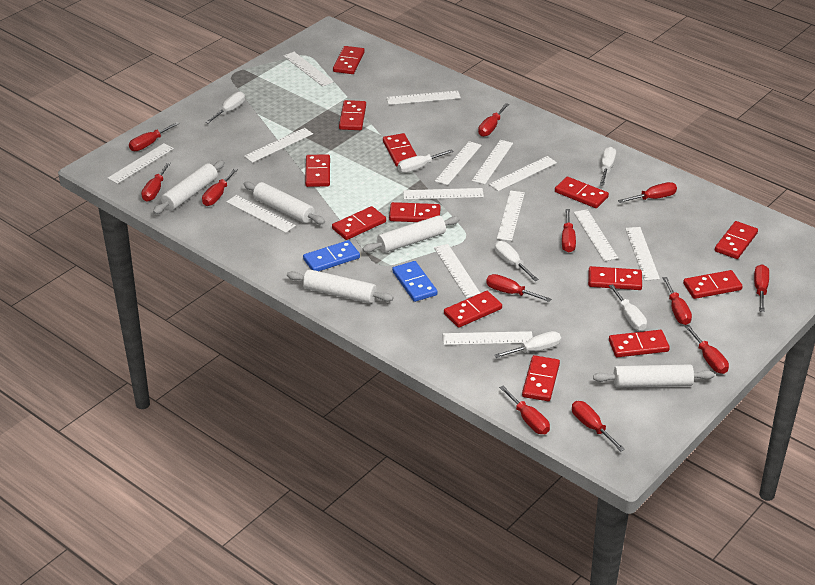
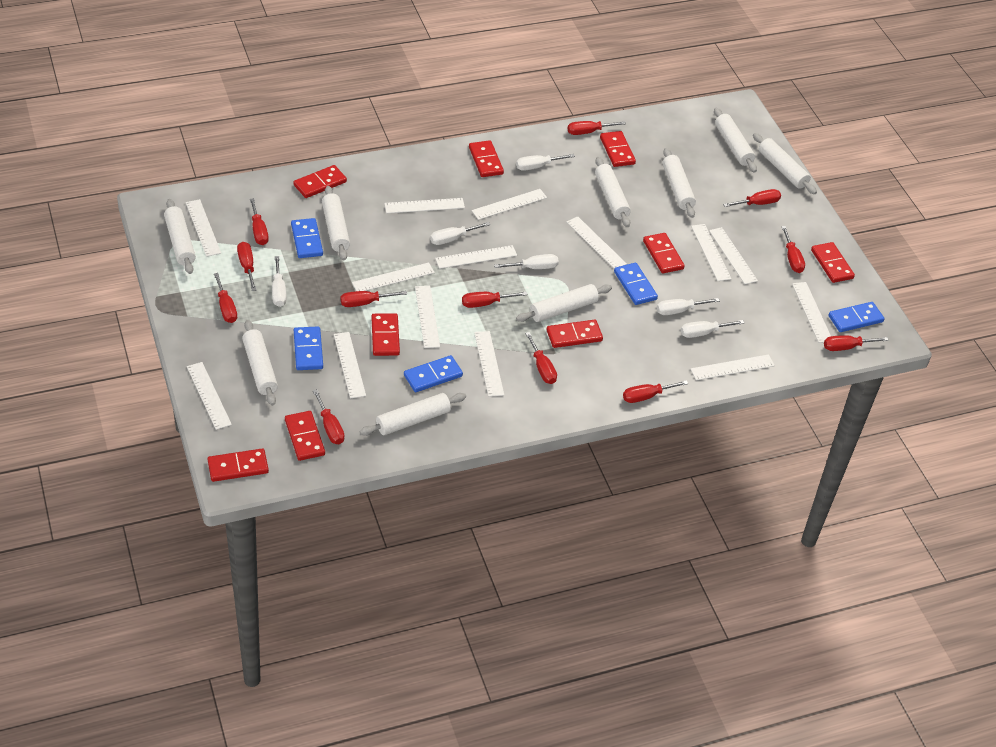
blue domino: 2 -> 5
red domino: 13 -> 9
white rolling pin: 5 -> 9

